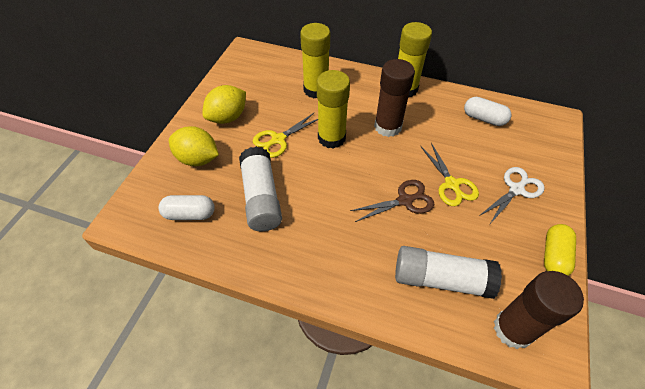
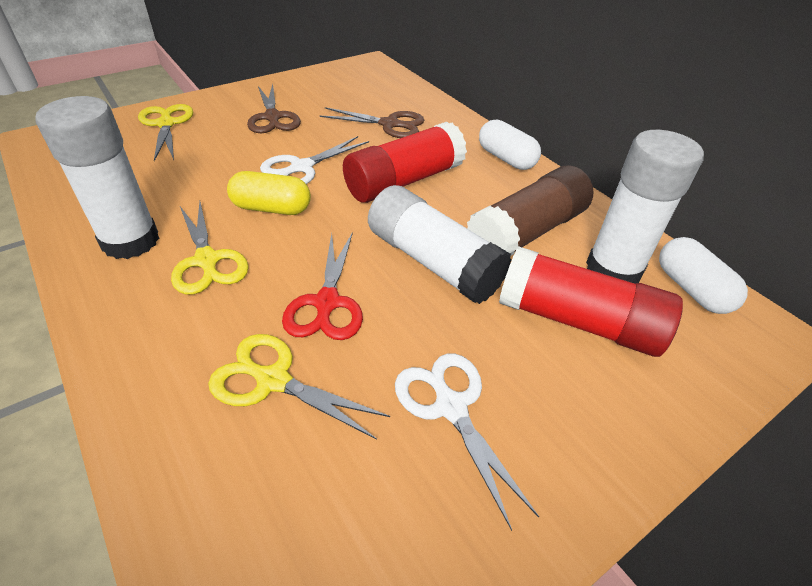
brown glue stick: 2 -> 1
brown scissors: 1 -> 2
red glue stick: 0 -> 2
red scissors: 0 -> 1
white glue stick: 2 -> 3
white scissors: 1 -> 2
yellow glue stick: 3 -> 0
yellow lemon: 2 -> 0
yellow scissors: 2 -> 3

